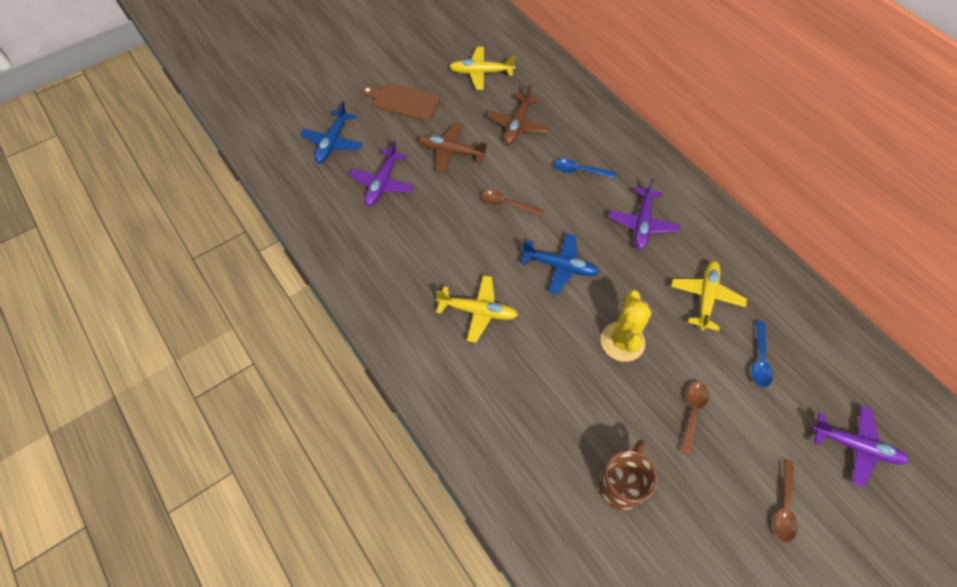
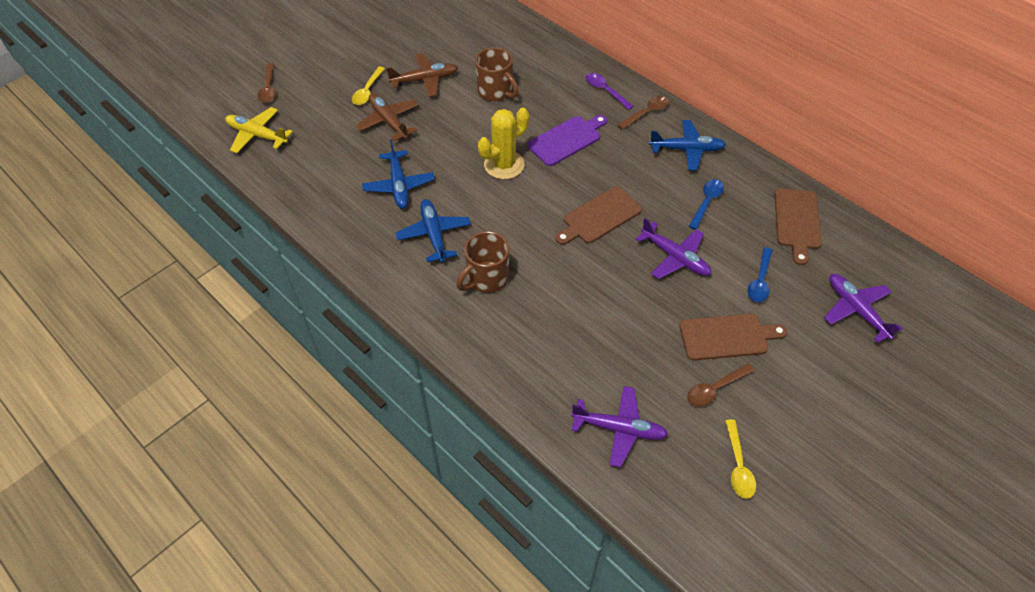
blue plane: 2 -> 3
brown cutting board: 1 -> 3
brown mug: 1 -> 2
purple cutting board: 0 -> 1
purple spoon: 0 -> 1
yellow plane: 3 -> 1
yellow spoon: 0 -> 2

